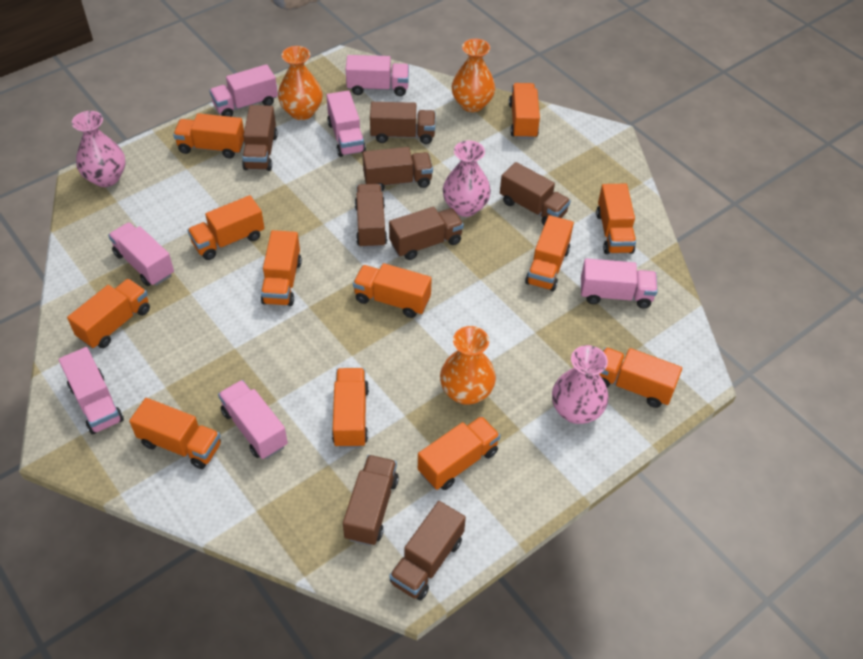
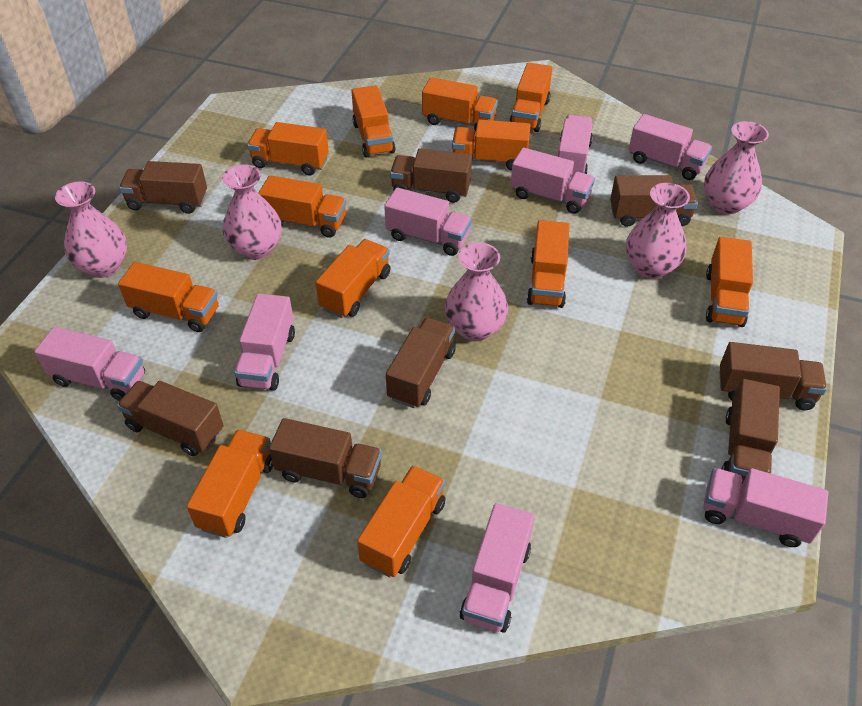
orange vase: 3 -> 0
pink truck: 7 -> 8
pink vase: 3 -> 5

